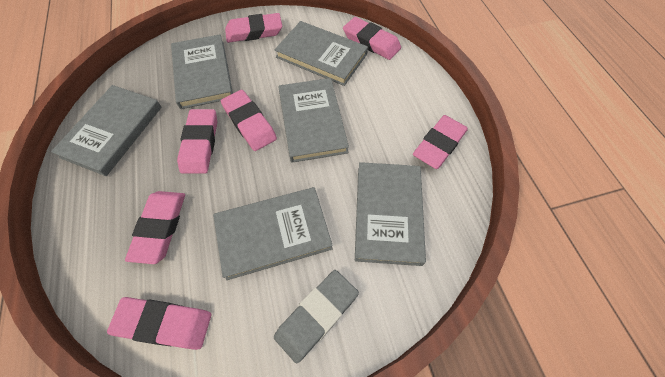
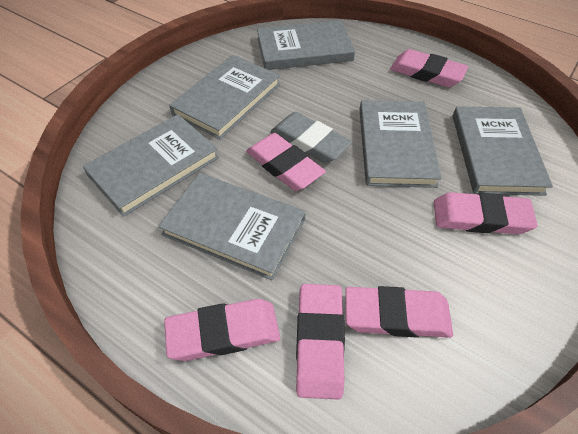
pink eraser: 7 -> 6

